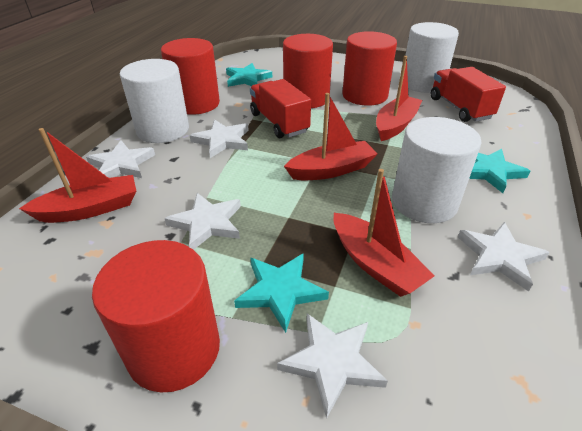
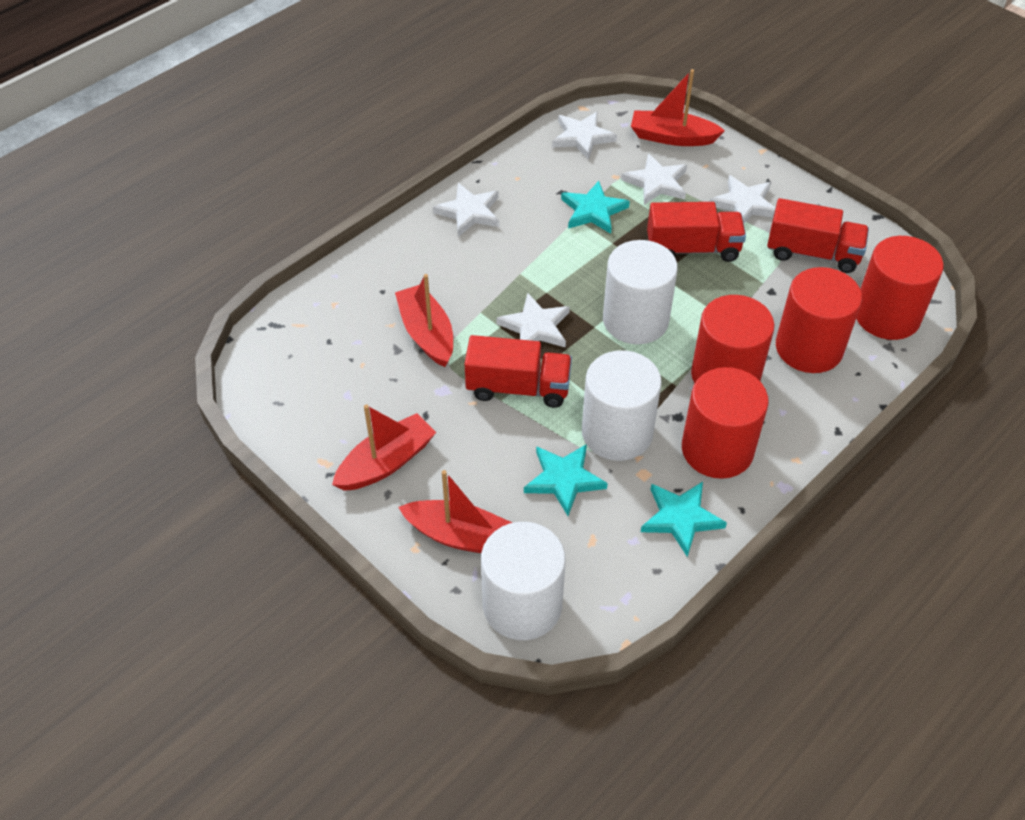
red truck: 2 -> 3

